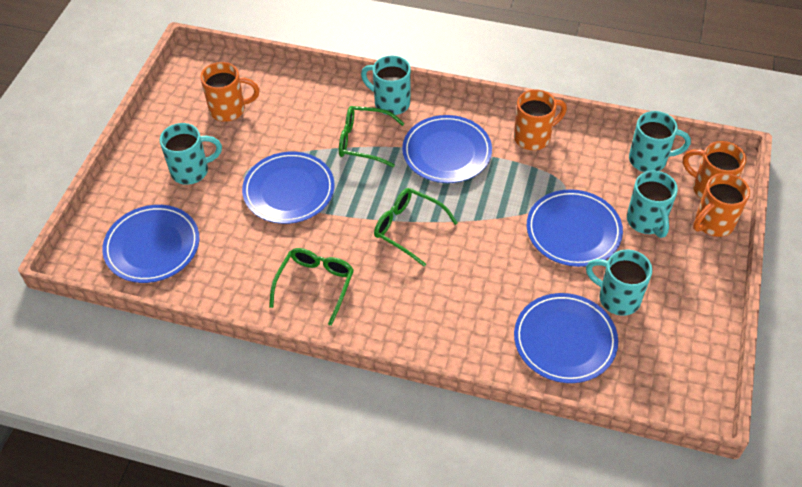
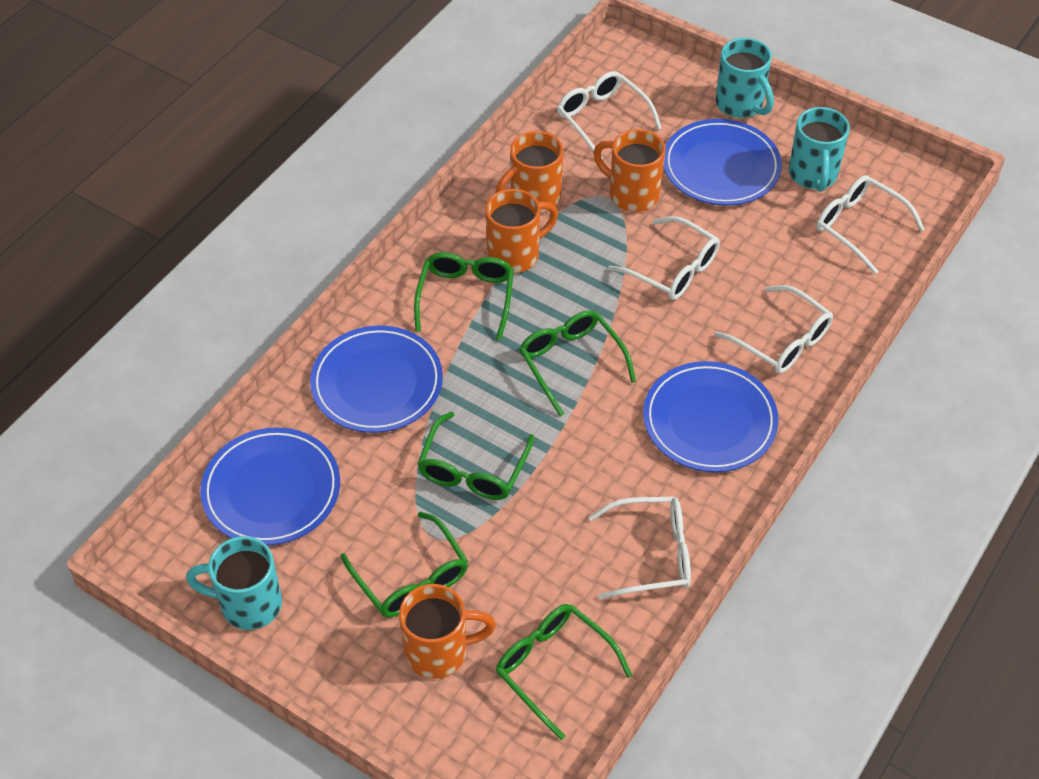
blue plate: 5 -> 4
green glasses: 3 -> 5
turquoise mug: 5 -> 3
white glasses: 0 -> 5

